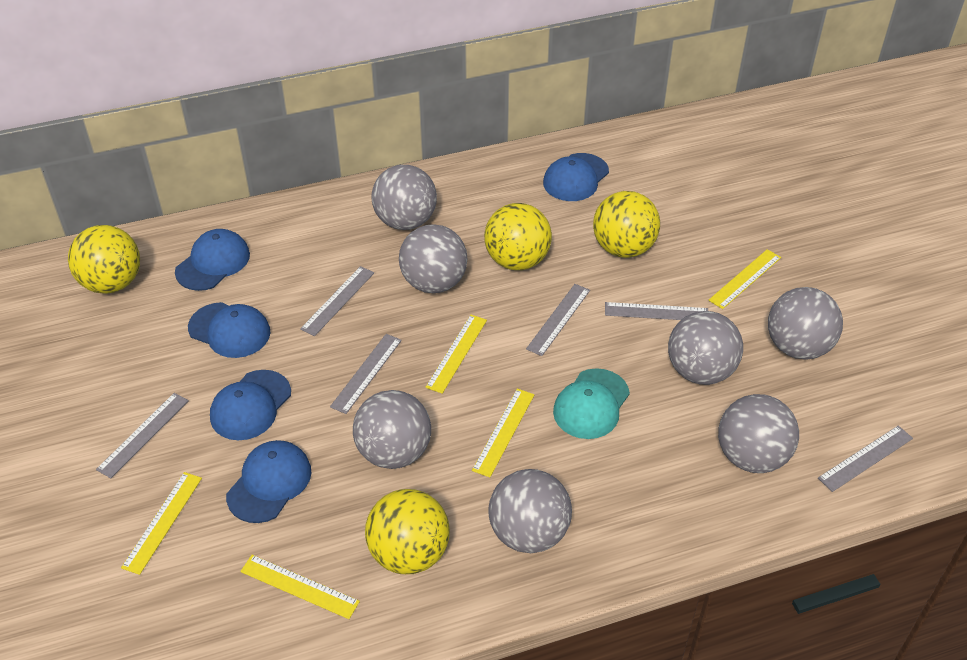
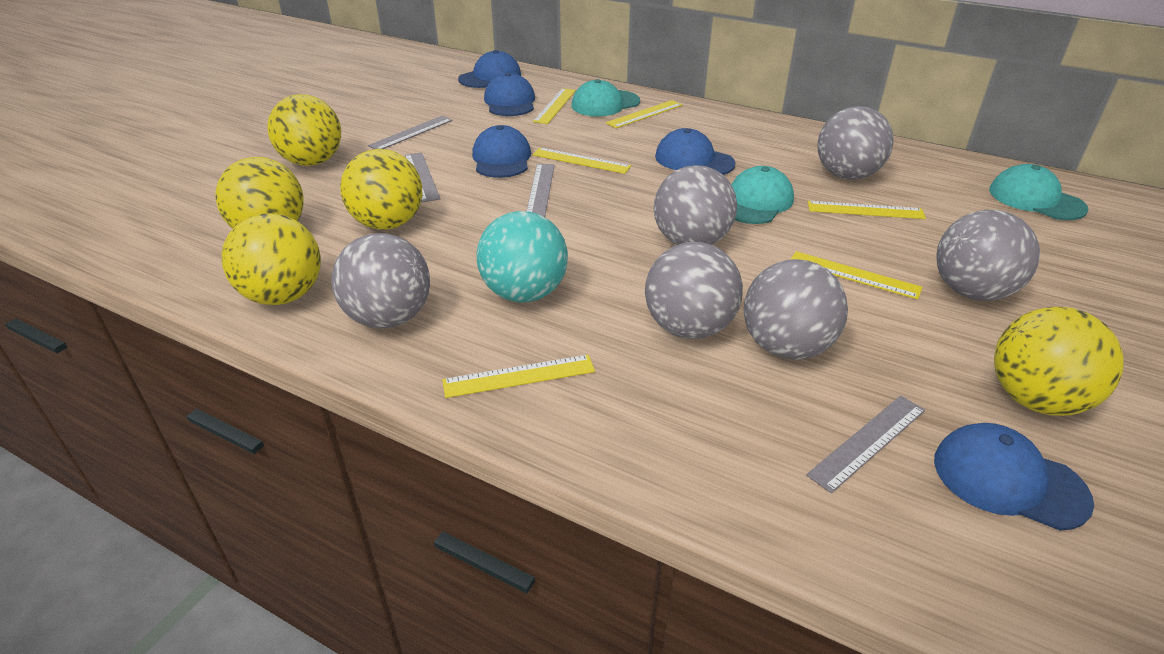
grey ball: 7 -> 6
grey ruler: 6 -> 4
turquoise ball: 0 -> 1
turquoise cap: 1 -> 3
yellow ball: 4 -> 5
yellow ruler: 5 -> 6

